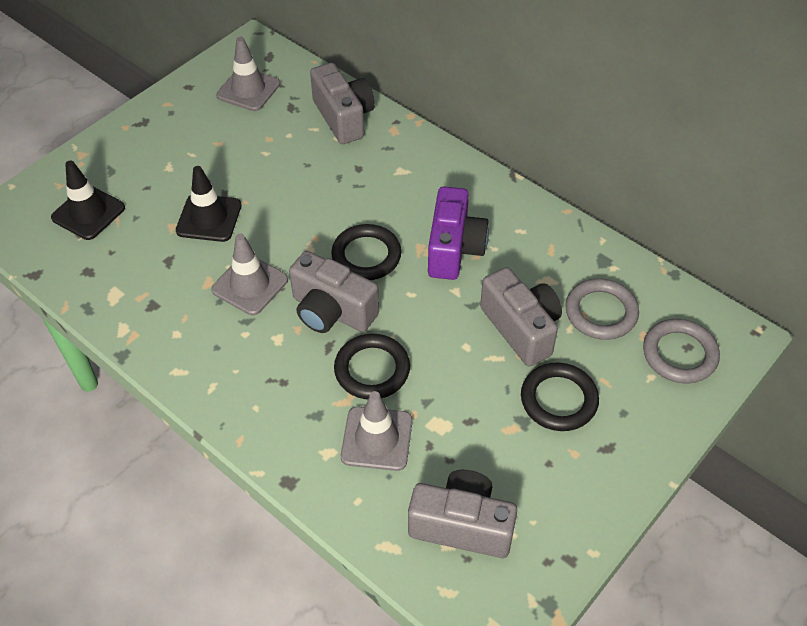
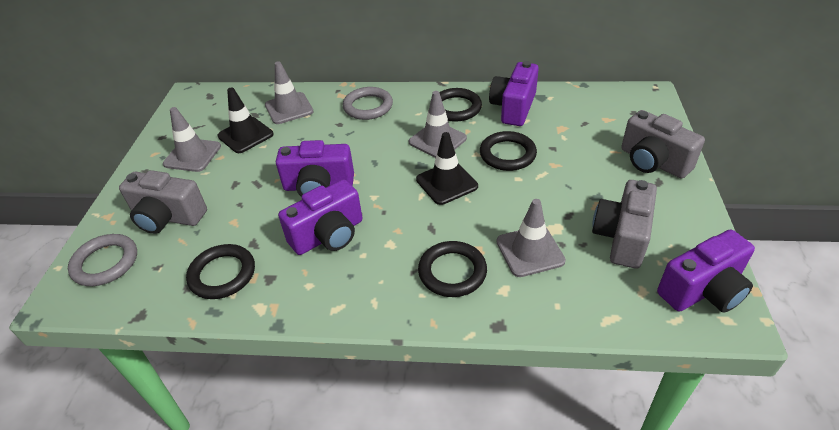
black ring: 3 -> 4
grey camera: 4 -> 3
grey traffic cone: 3 -> 4
purple camera: 1 -> 4

